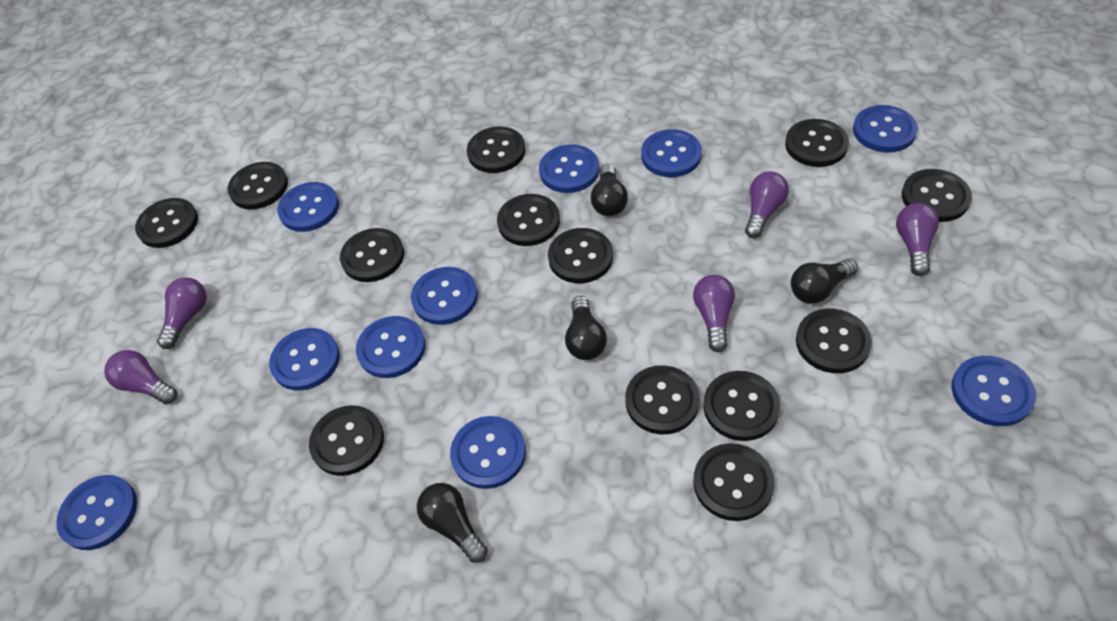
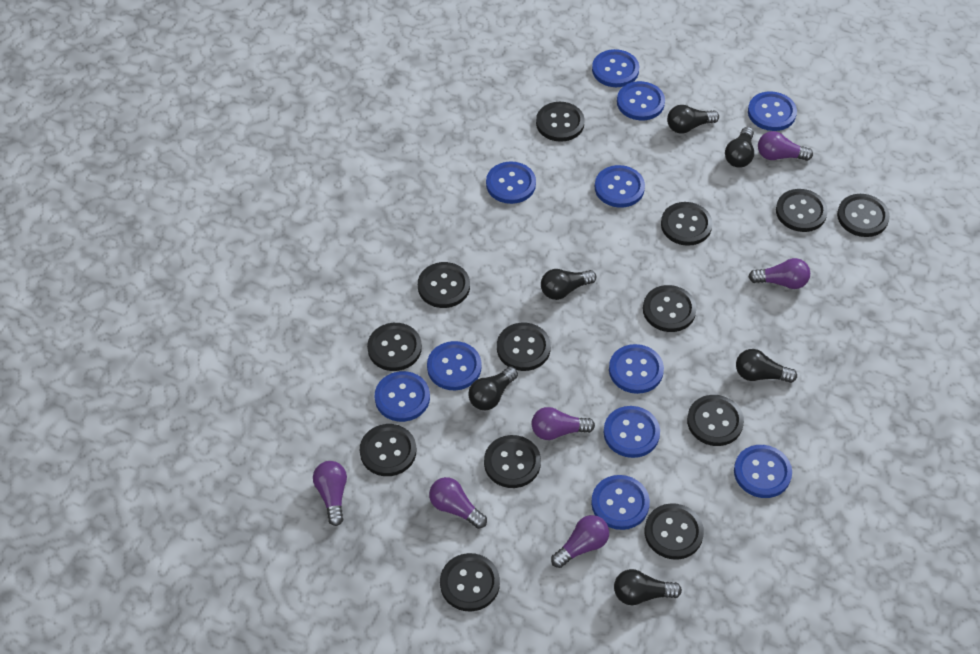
black light bulb: 4 -> 6
blue button: 10 -> 11
purple light bulb: 5 -> 6

